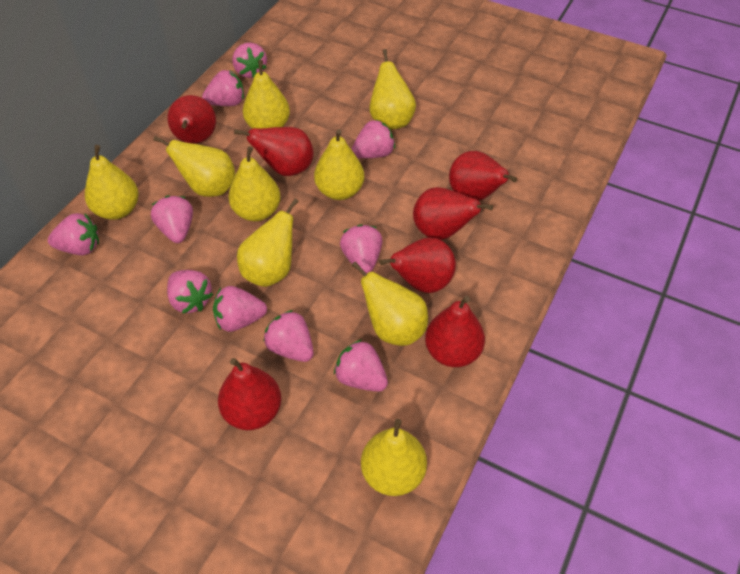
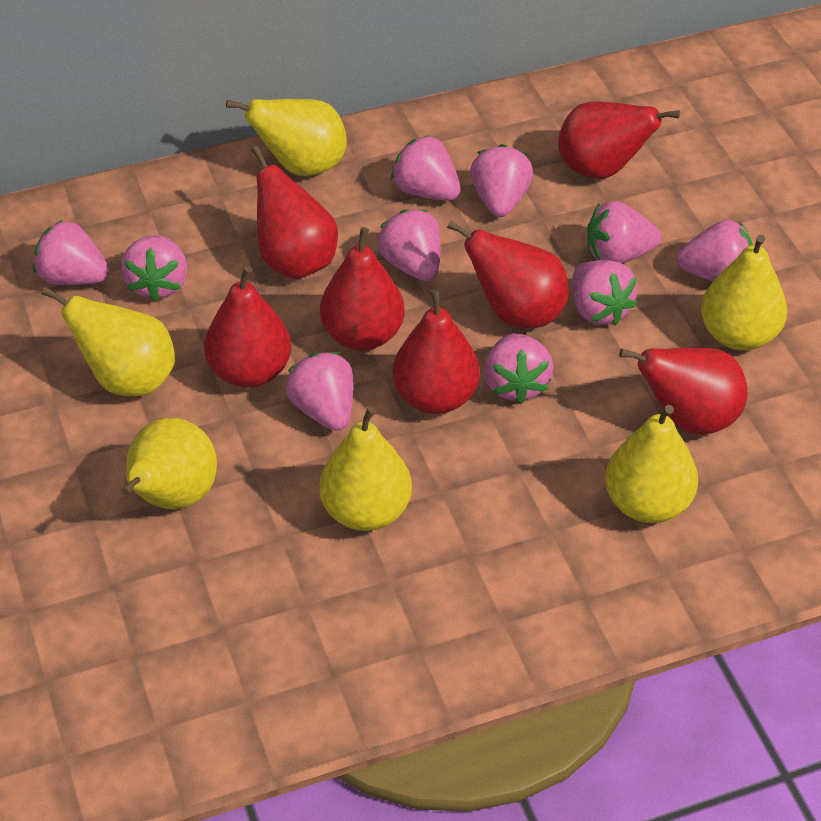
yellow pear: 9 -> 6

